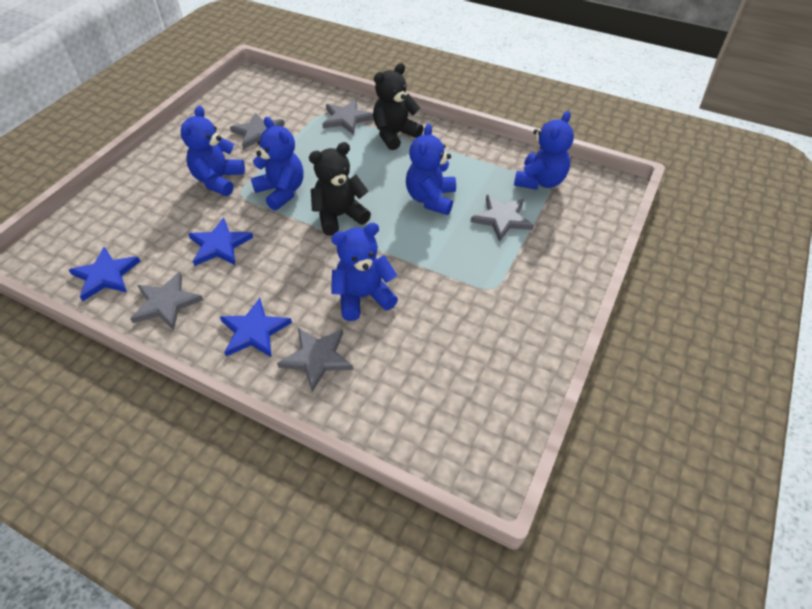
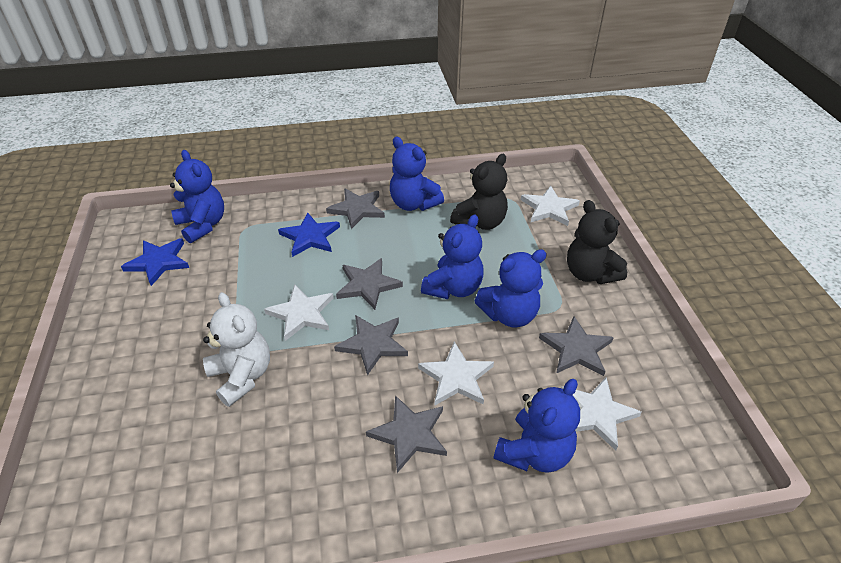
blue star: 3 -> 2
white star: 0 -> 4
white teddy bear: 0 -> 1

